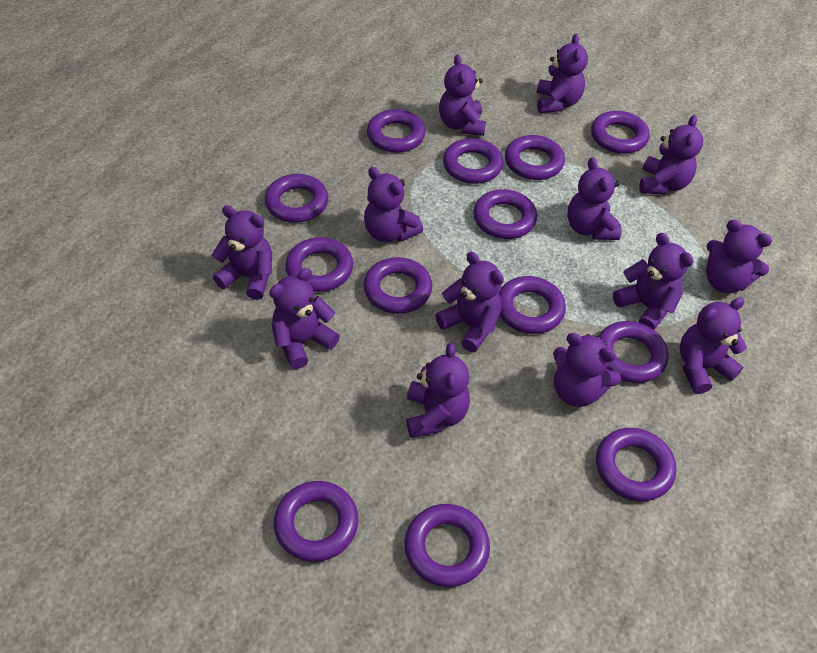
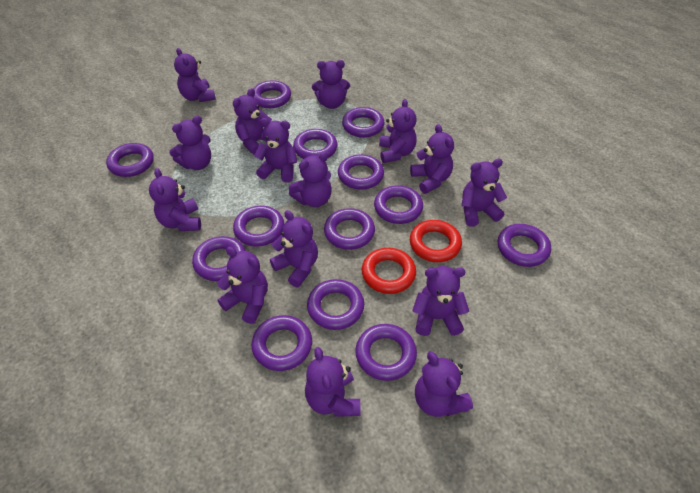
purple teddy bear: 13 -> 15
red ring: 0 -> 2

